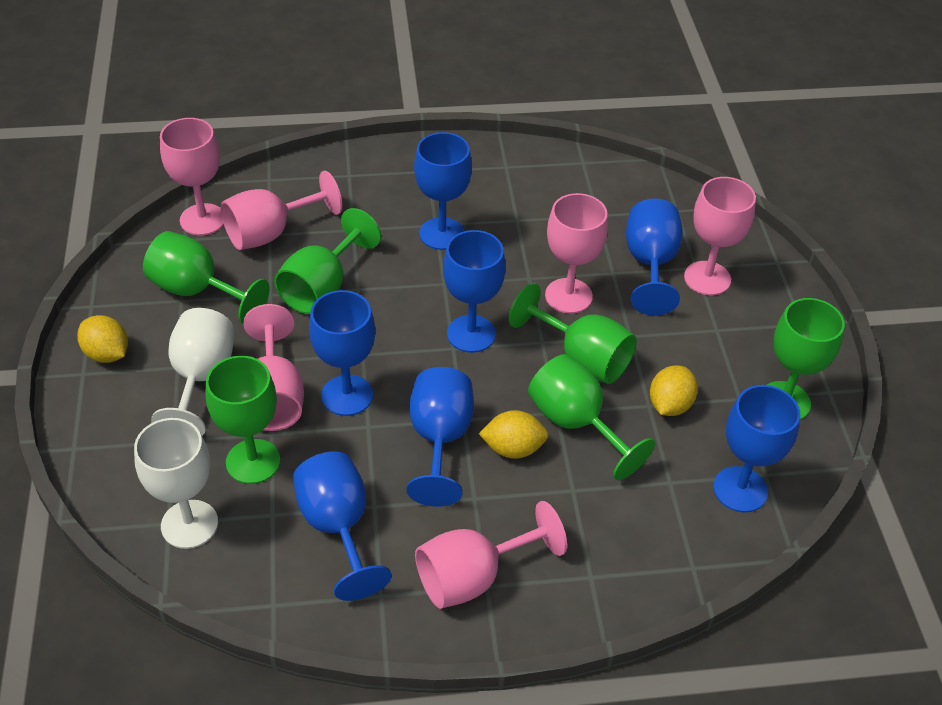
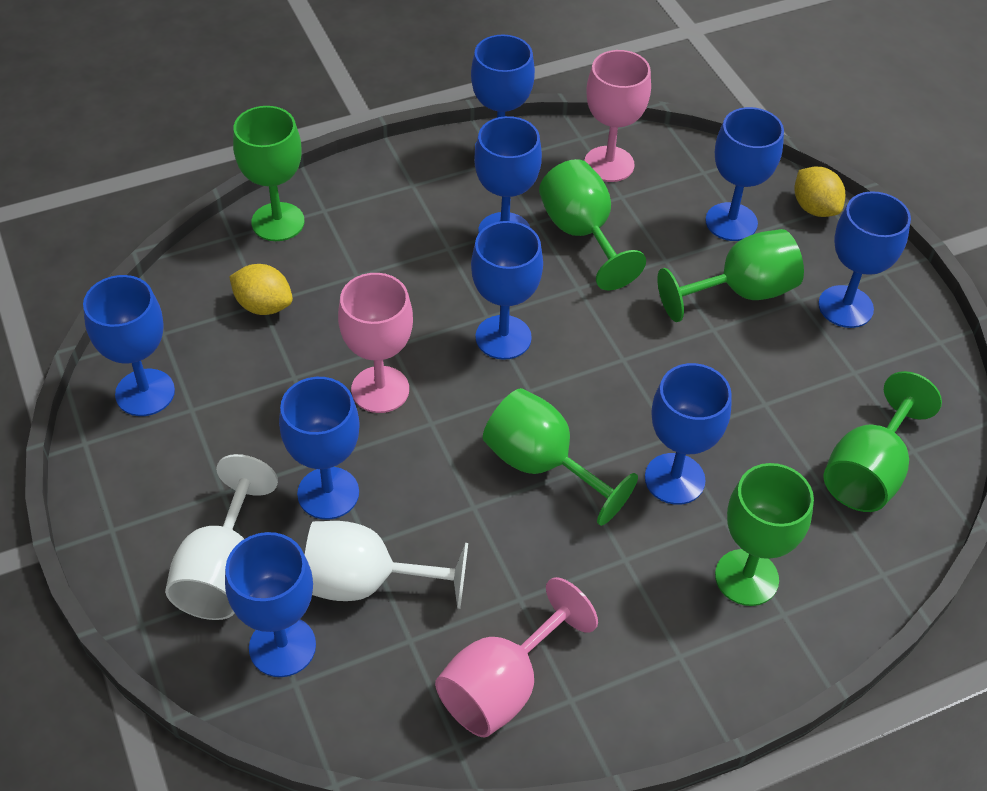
blue goblet: 7 -> 9
pink goblet: 6 -> 3
yellow lemon: 3 -> 2

